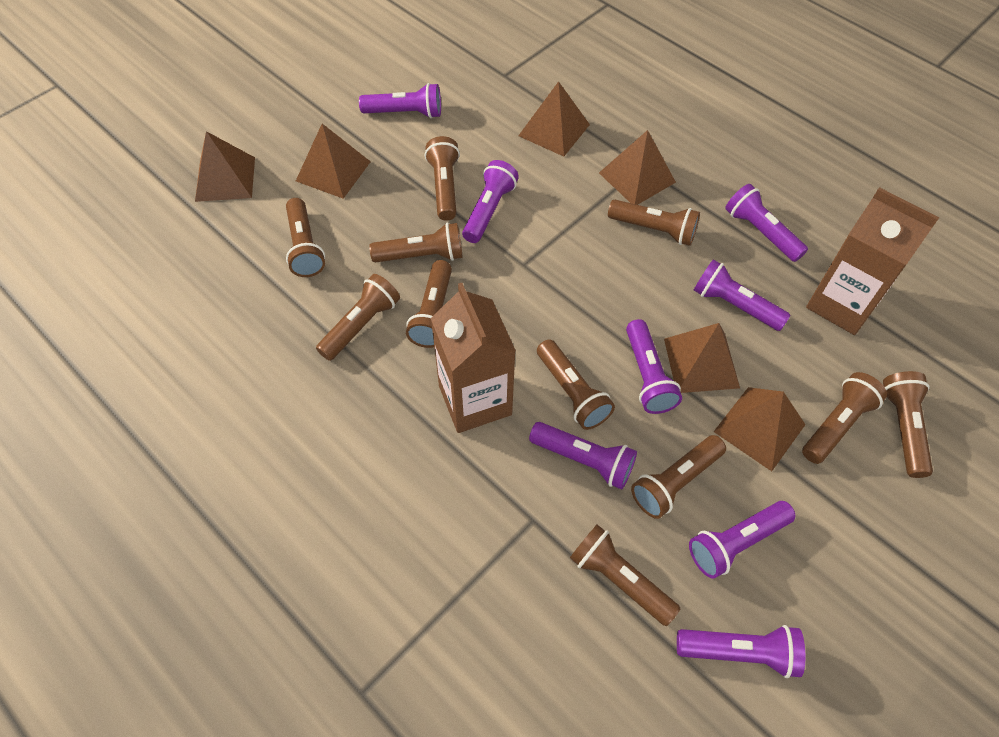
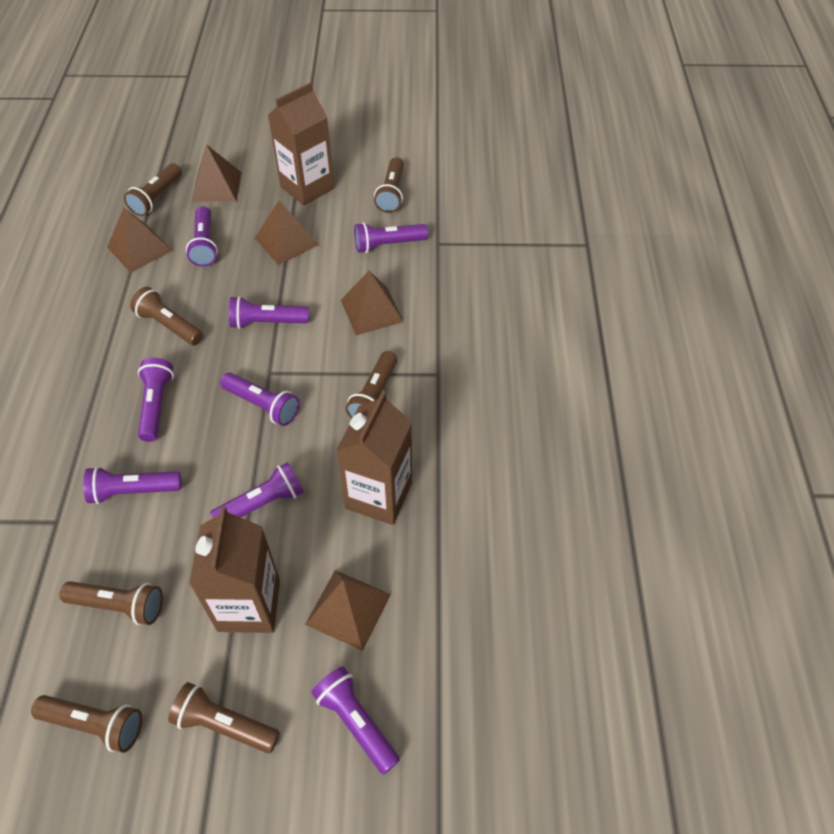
brown carton: 2 -> 3
brown flashlight: 11 -> 7
brown pyramid: 6 -> 5

